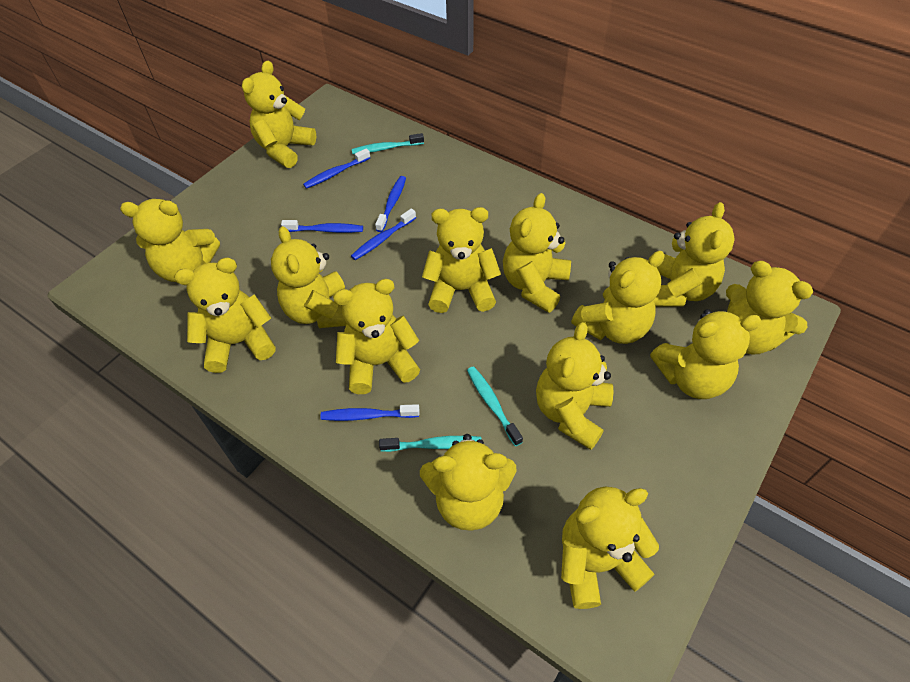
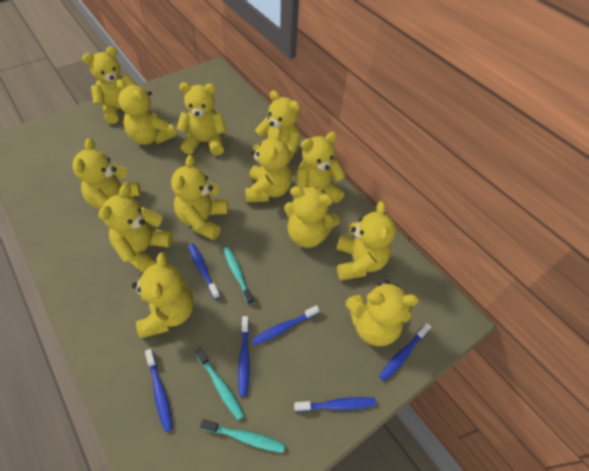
blue toothbrush: 5 -> 6
yellow teddy bear: 14 -> 13

